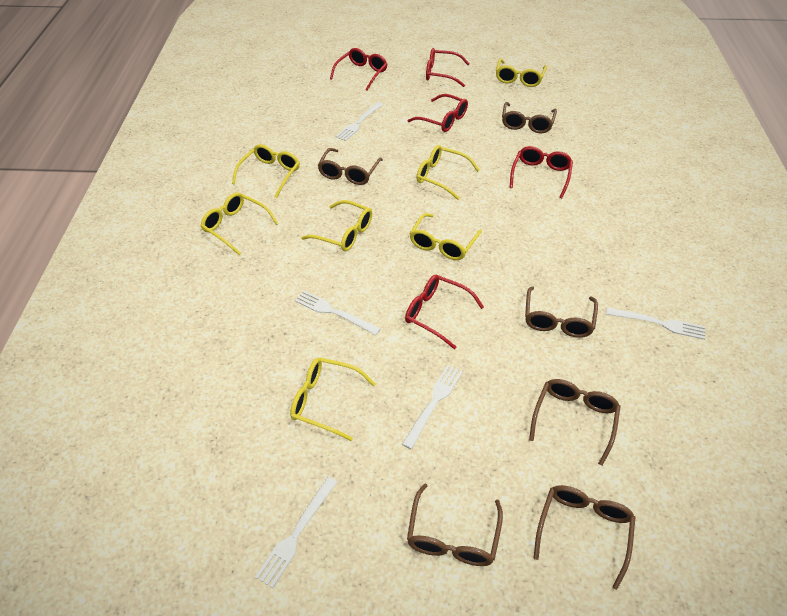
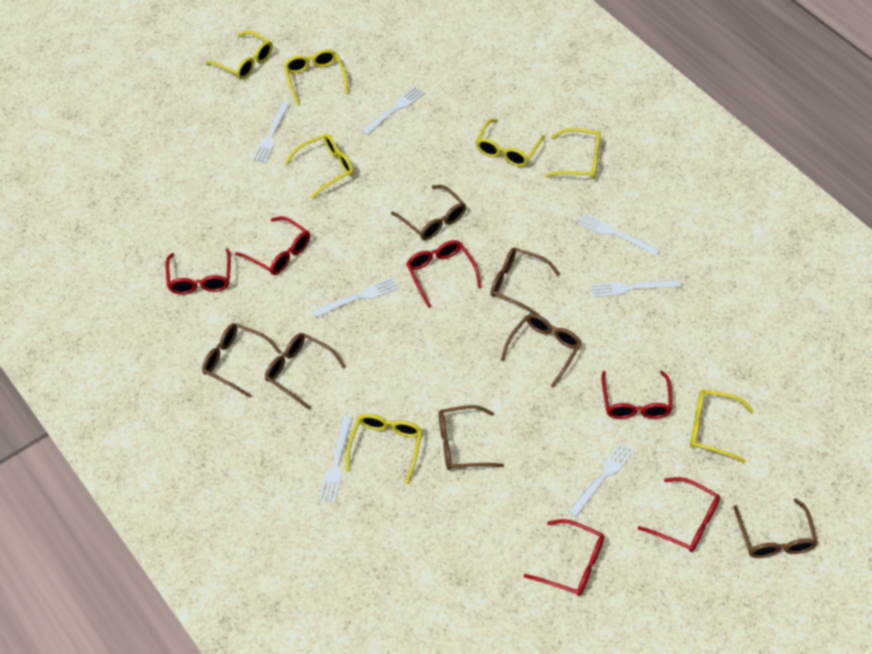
brown glasses: 6 -> 7
red glasses: 5 -> 6
white fork: 5 -> 7

